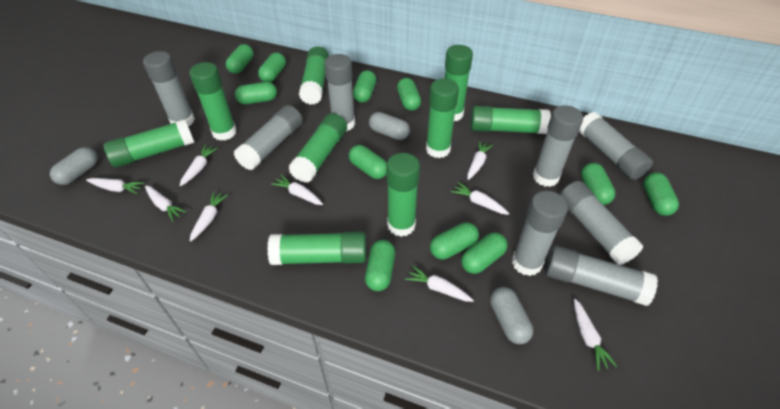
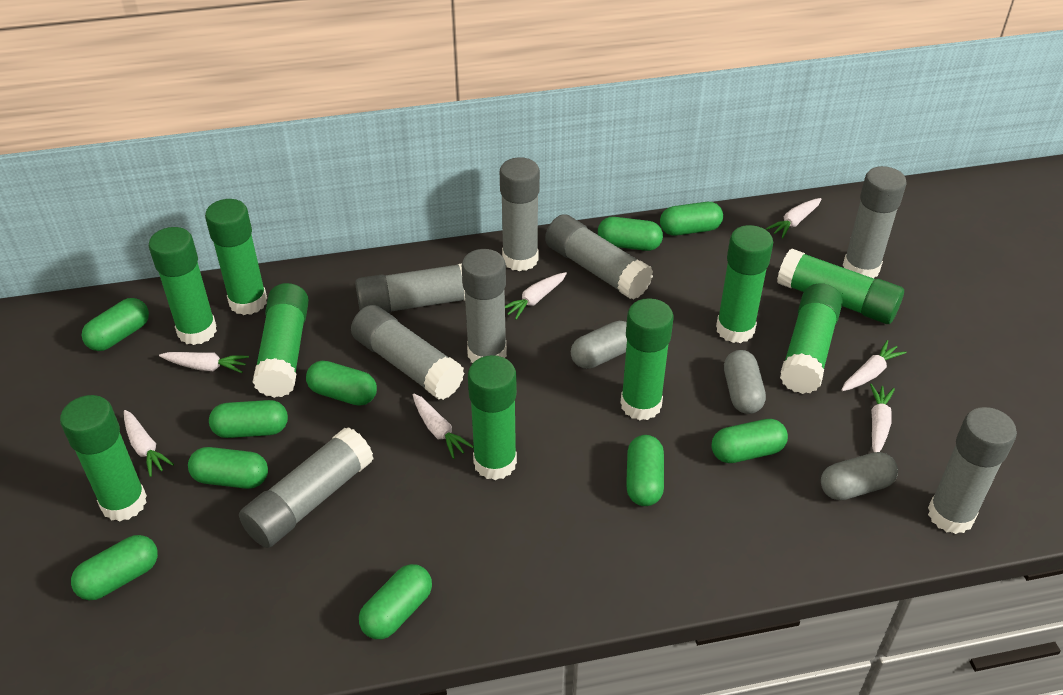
green capsule: 11 -> 10
white carrot: 9 -> 7

